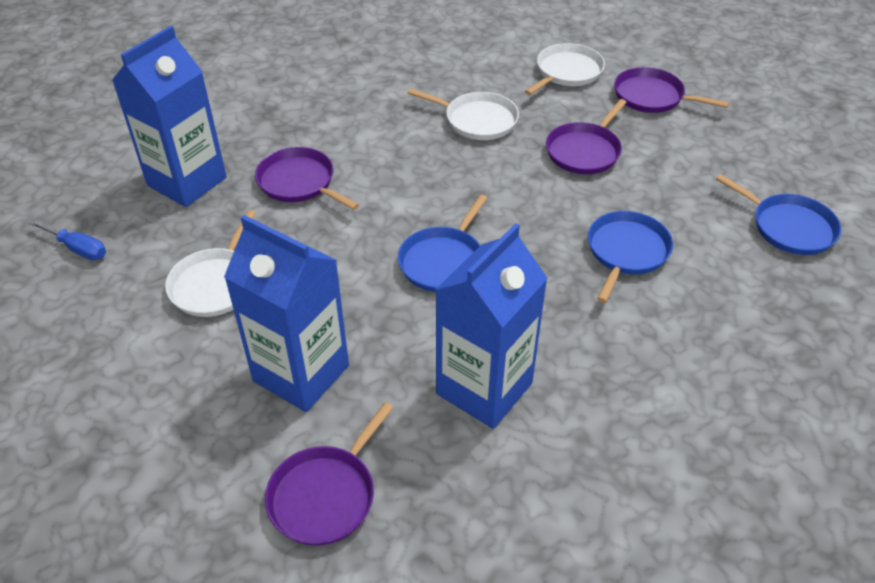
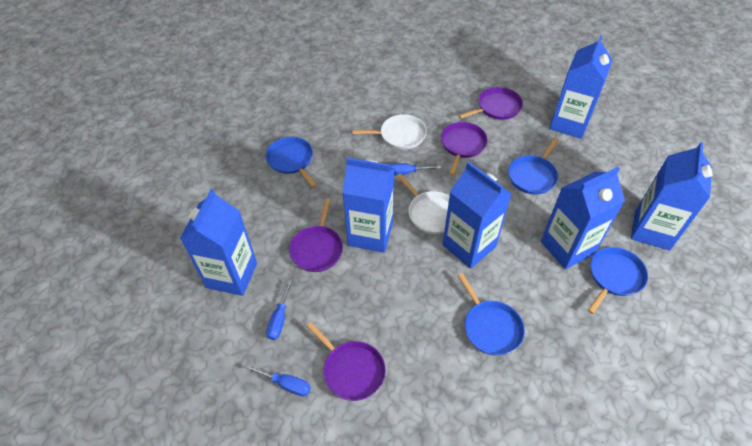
blue carton: 3 -> 6
blue pan: 3 -> 4
blue screwdriver: 1 -> 3
white pan: 3 -> 2

